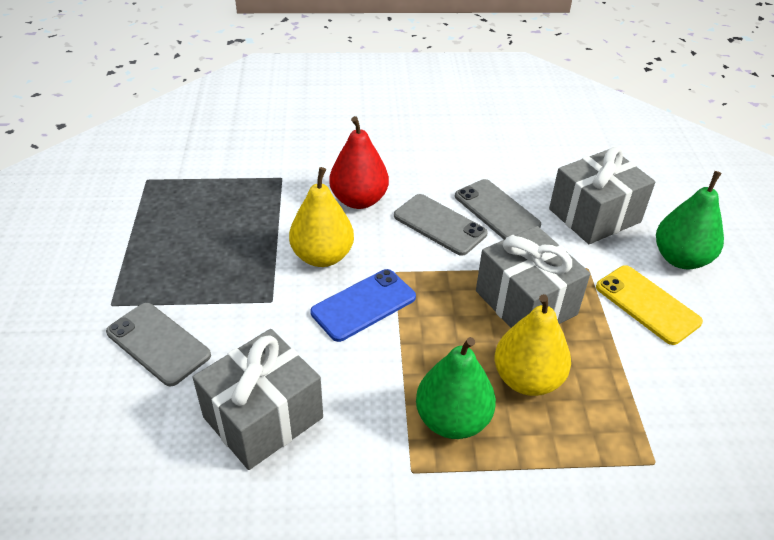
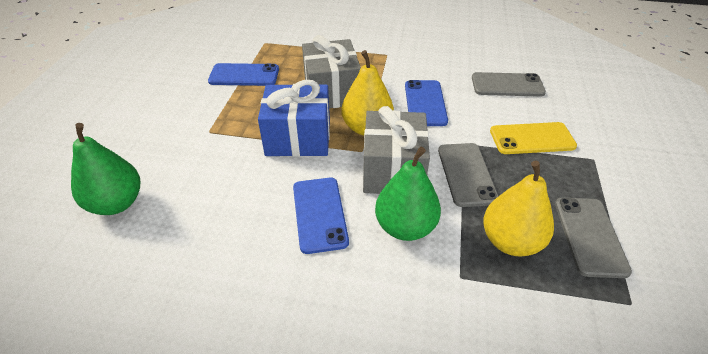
blue gift: 0 -> 1
blue phone: 1 -> 3
grey gift: 3 -> 2
red pear: 1 -> 0

